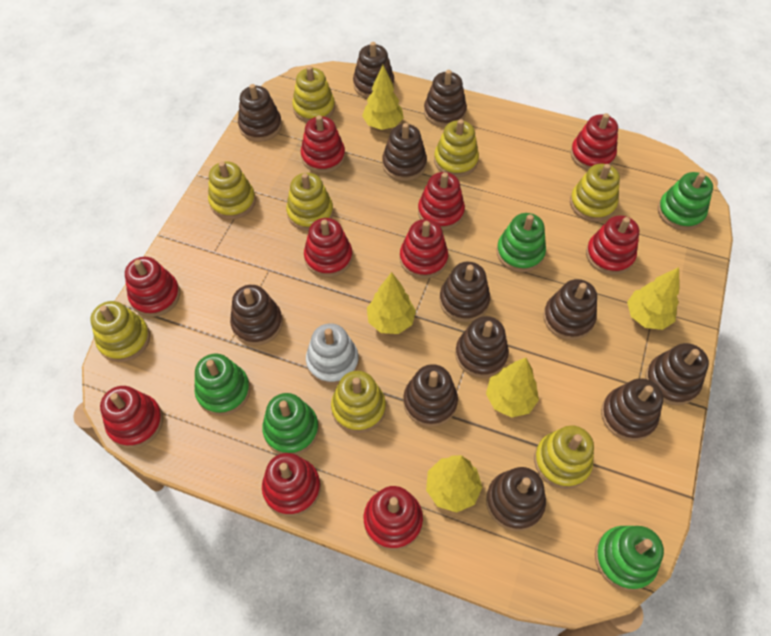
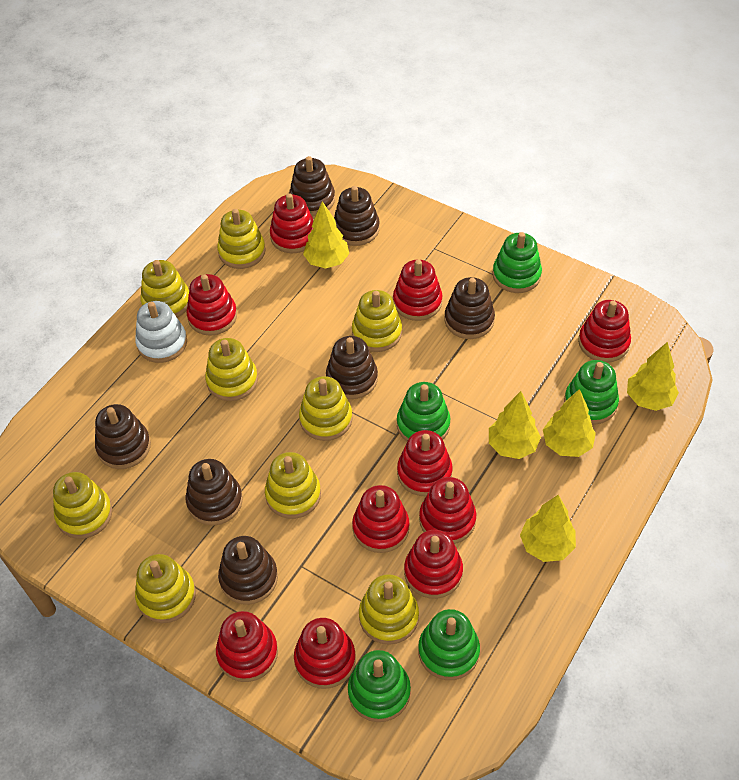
brown stacking toy: 12 -> 7
yellow stacking toy: 8 -> 9

